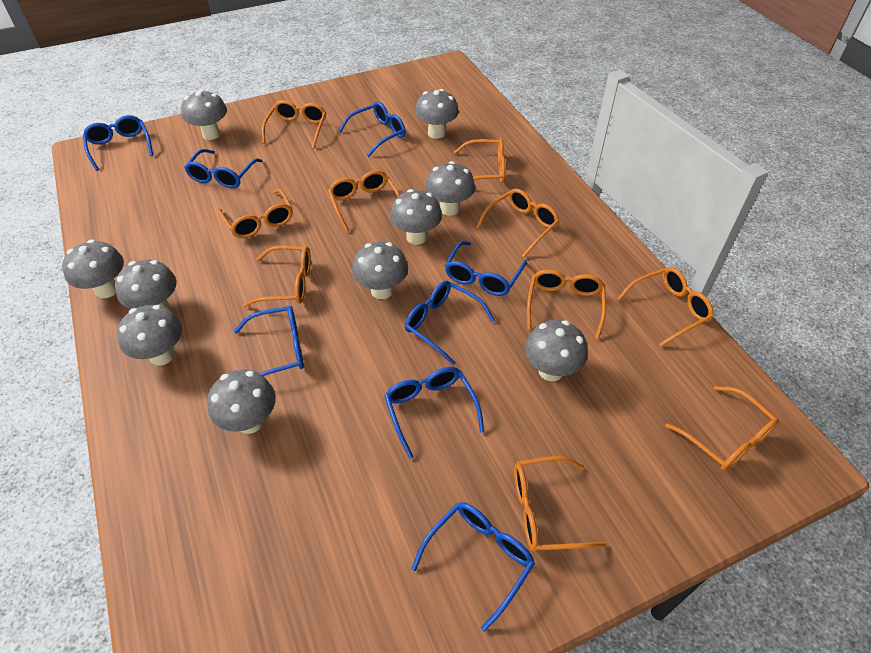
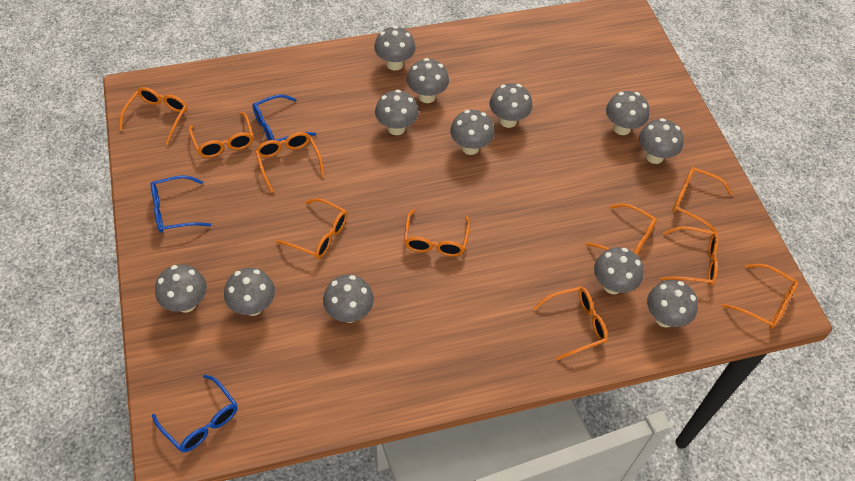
blue glasses: 8 -> 3
grey mushroom: 10 -> 12

